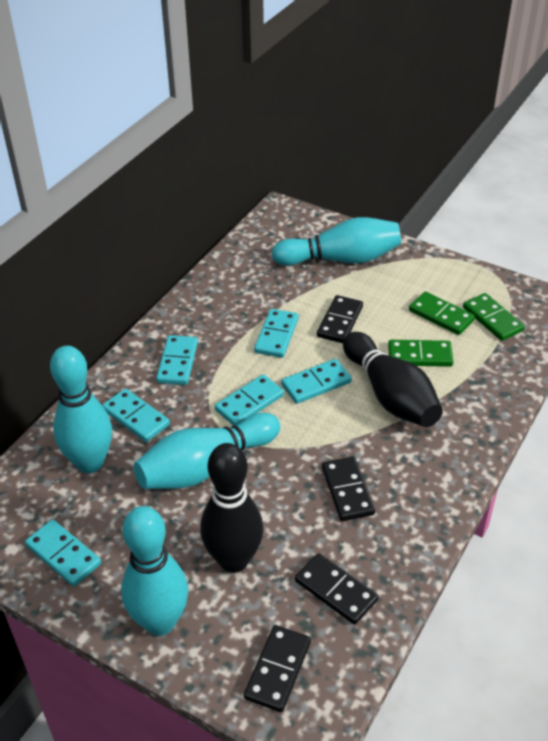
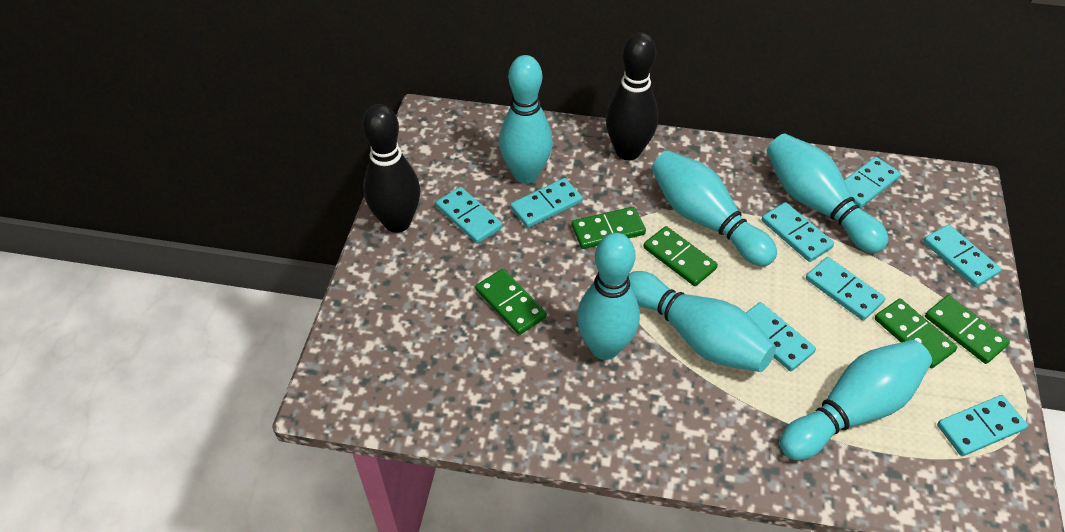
black domino: 4 -> 0
green domino: 3 -> 5
turquoise bowling pin: 4 -> 6
turquoise domino: 6 -> 8

